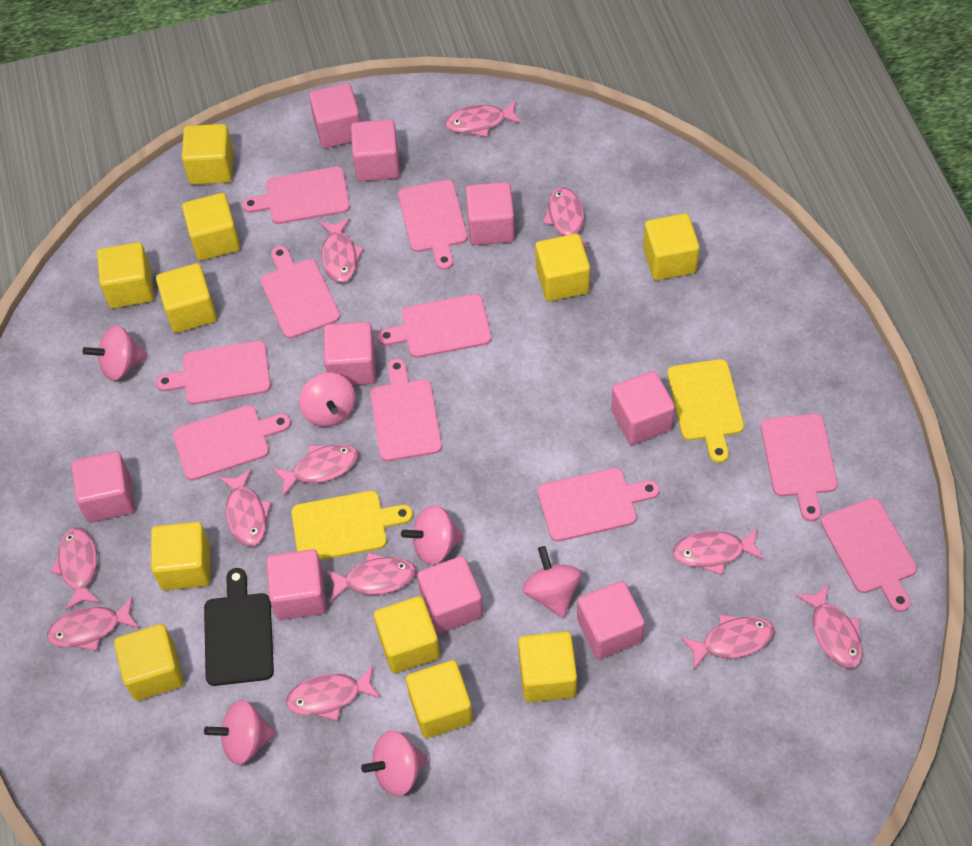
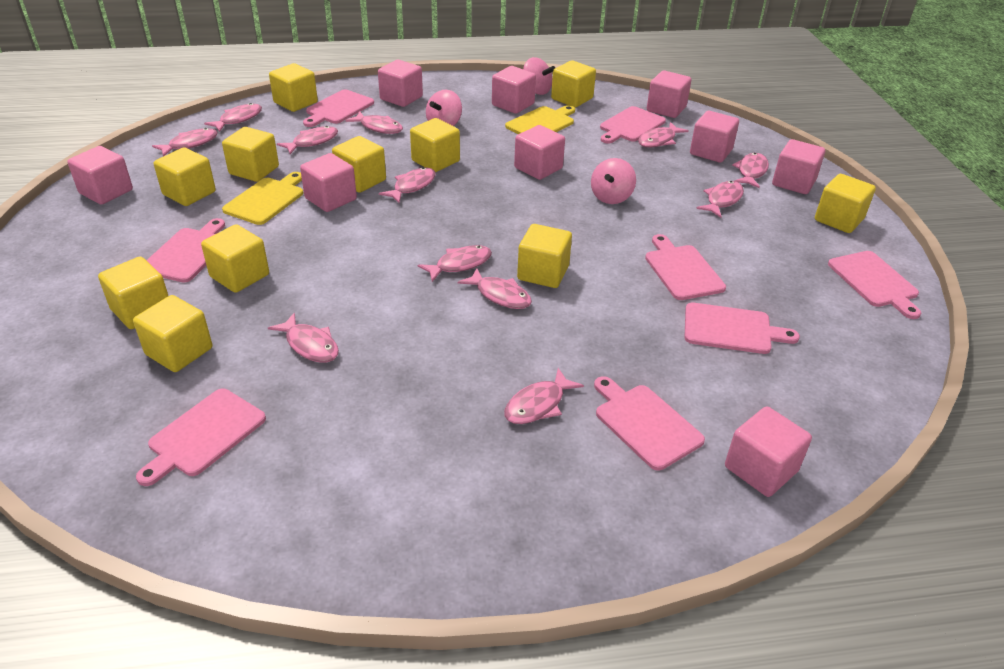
black cutting board: 1 -> 0
pink cutting board: 10 -> 8
pink spinning top: 6 -> 3

